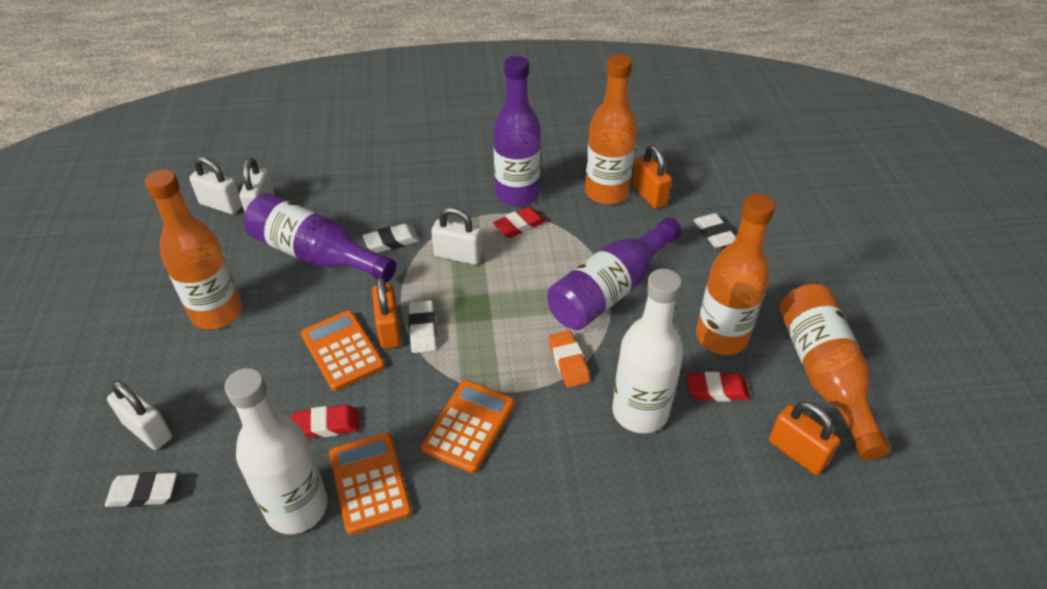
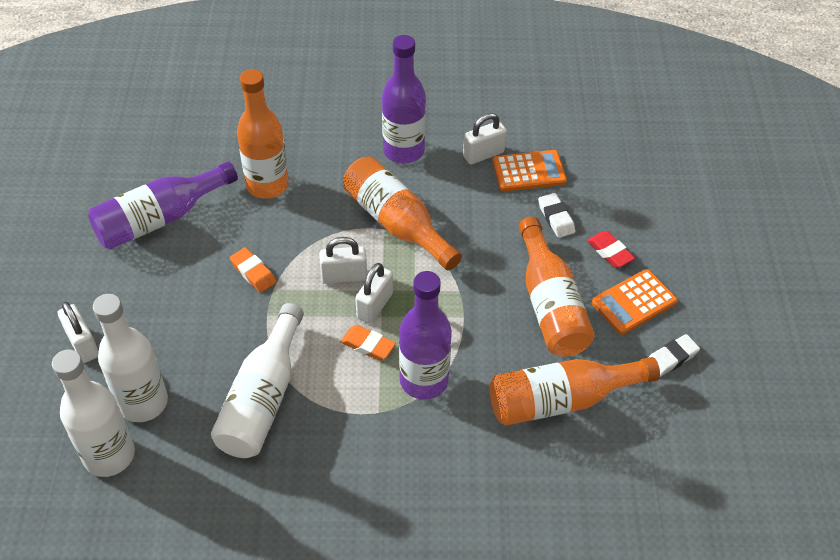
orange calculator: 3 -> 2
orange eraser: 1 -> 2
orange padlock: 3 -> 0
red eraser: 3 -> 1
white bottle: 2 -> 3
white eraser: 4 -> 2

